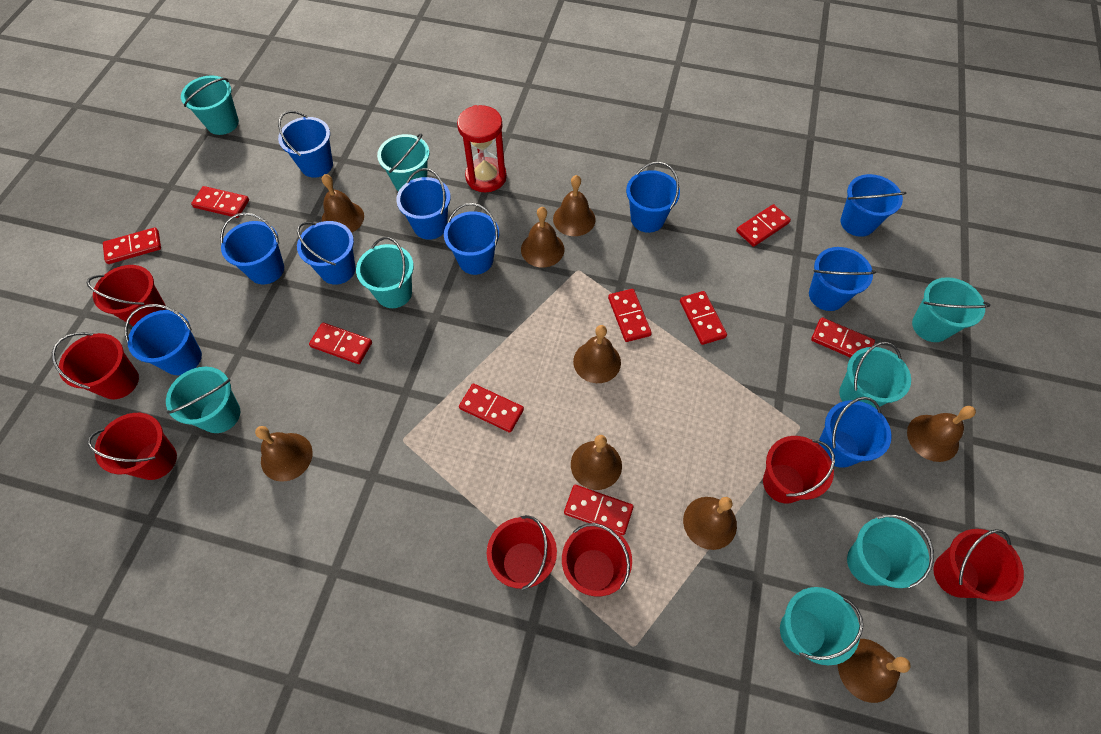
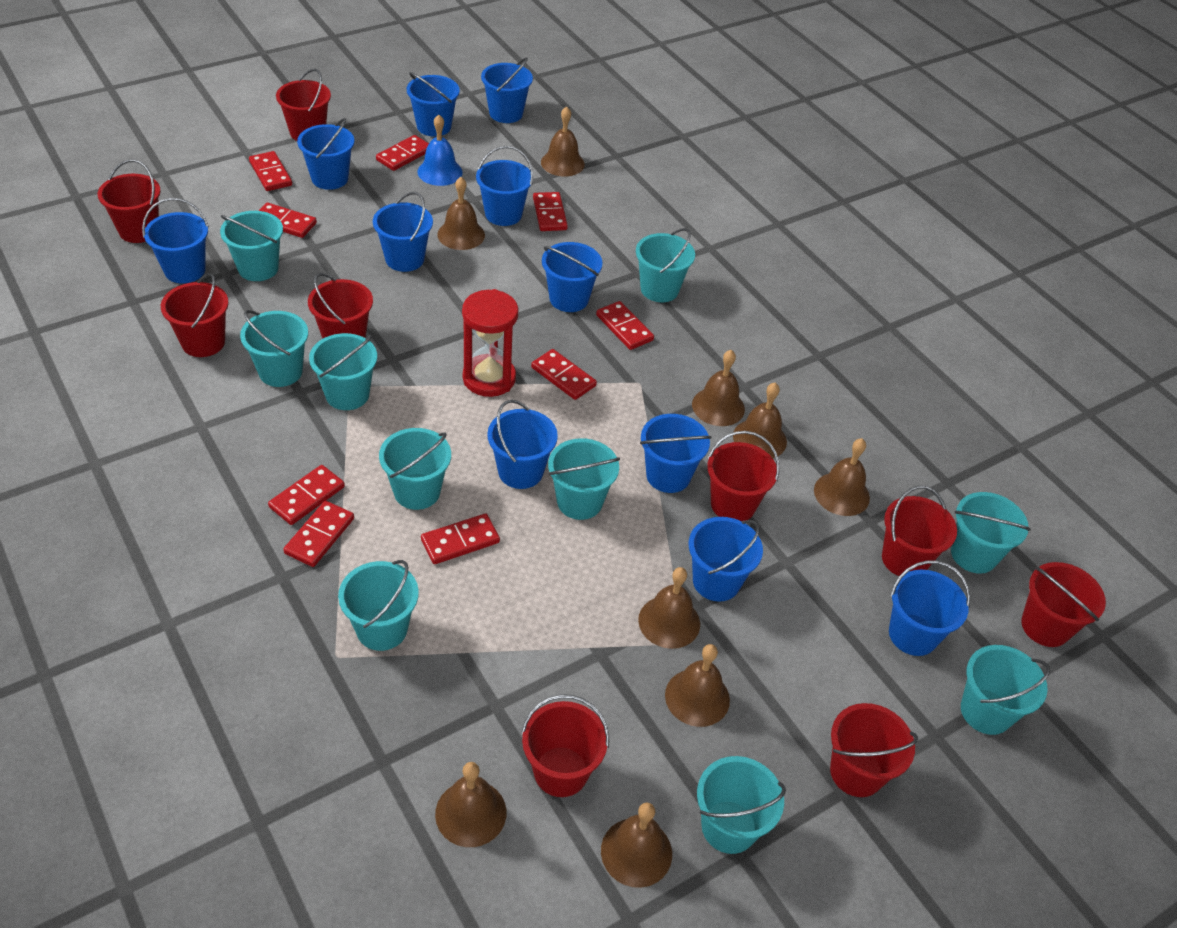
blue bell: 0 -> 1
blue bucket: 10 -> 11
red bucket: 7 -> 9
turquoise bucket: 8 -> 10

